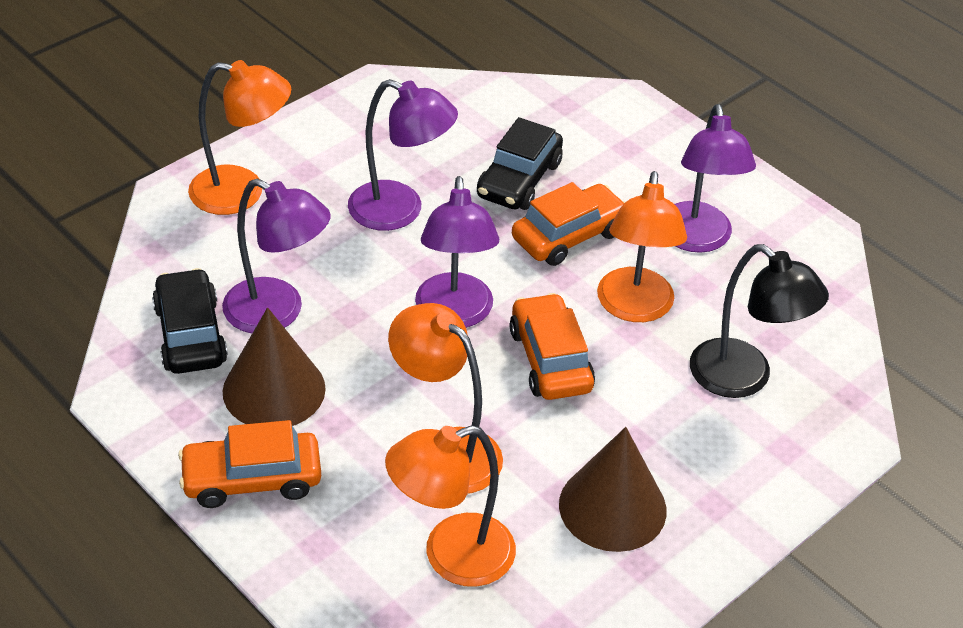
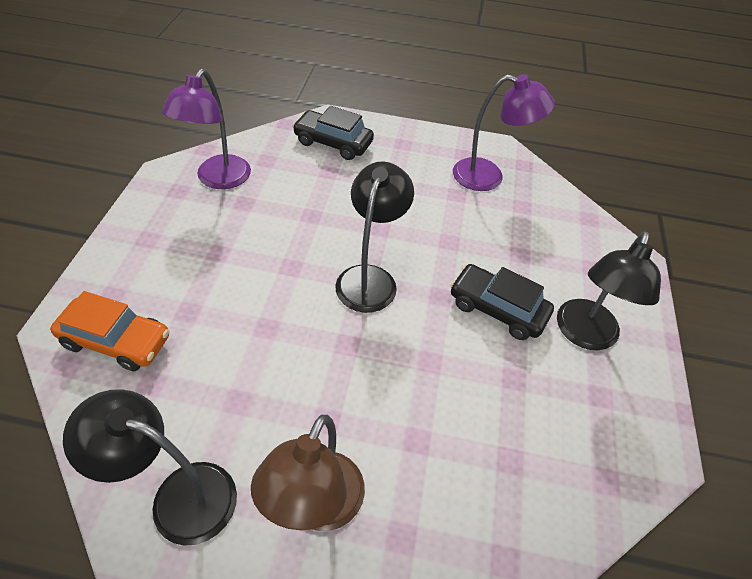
black lamp: 1 -> 3
brown cone: 2 -> 0
brown lamp: 0 -> 1
orange car: 3 -> 1
orange lamp: 4 -> 0
purple lamp: 4 -> 2

